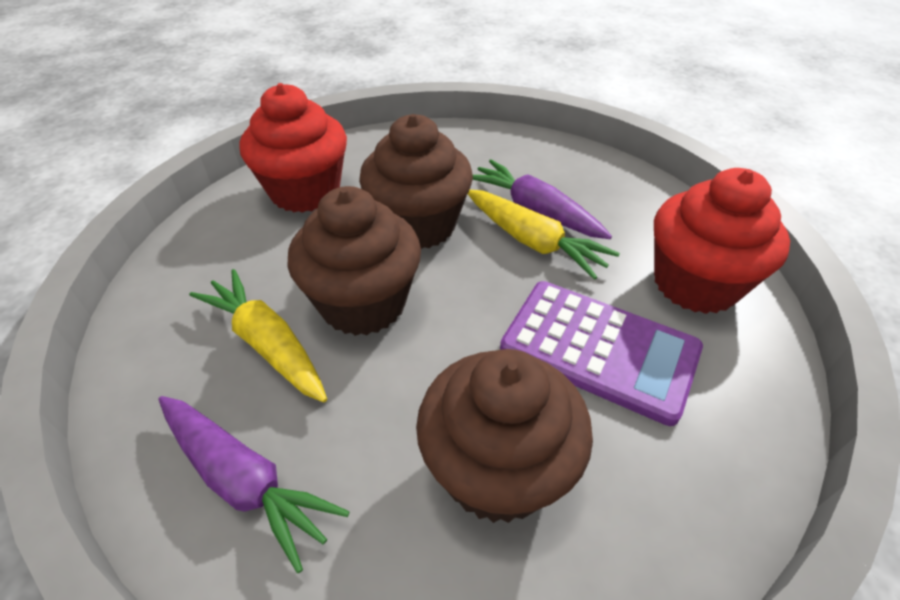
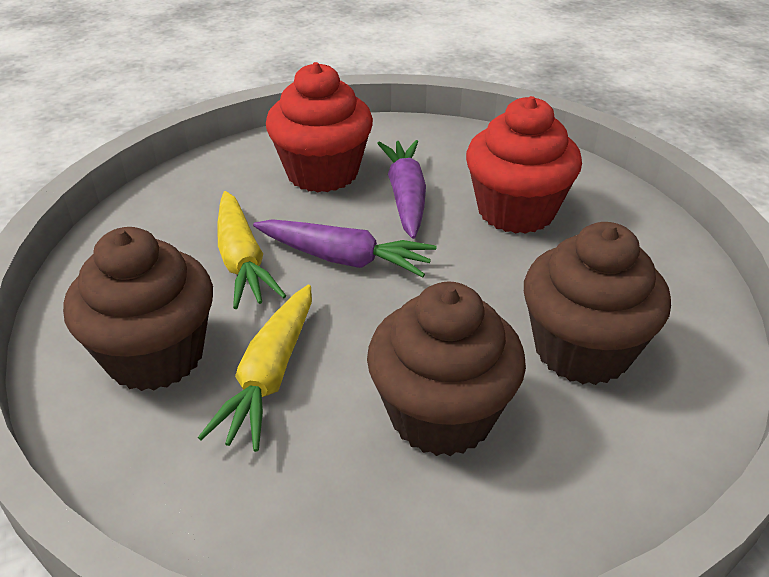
purple calculator: 1 -> 0

